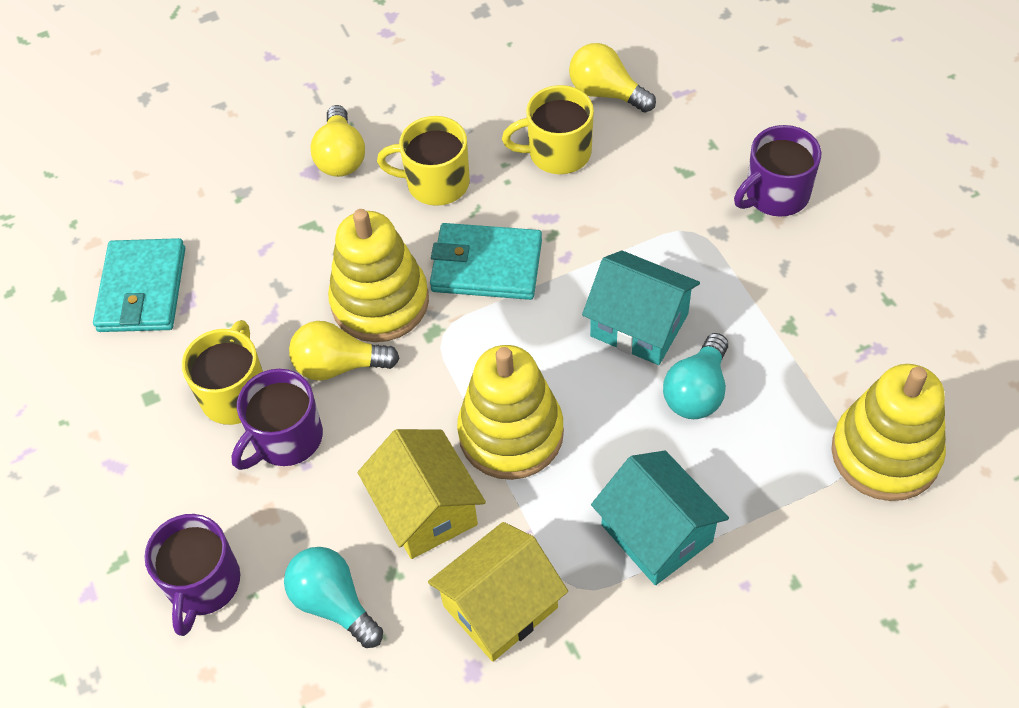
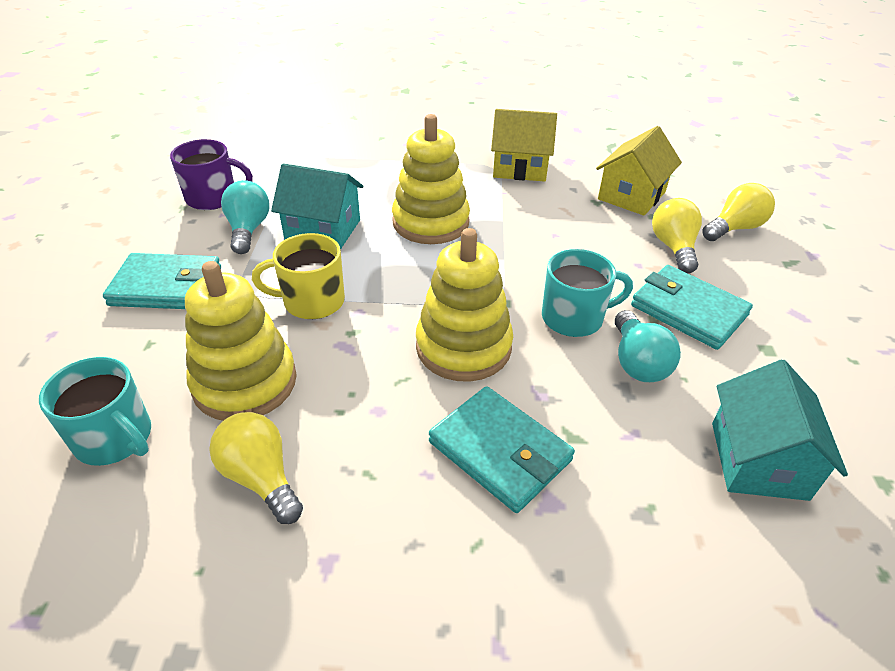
purple mug: 3 -> 1
turquoise mug: 0 -> 2
turquoise wallet: 2 -> 3
yellow mug: 3 -> 1

